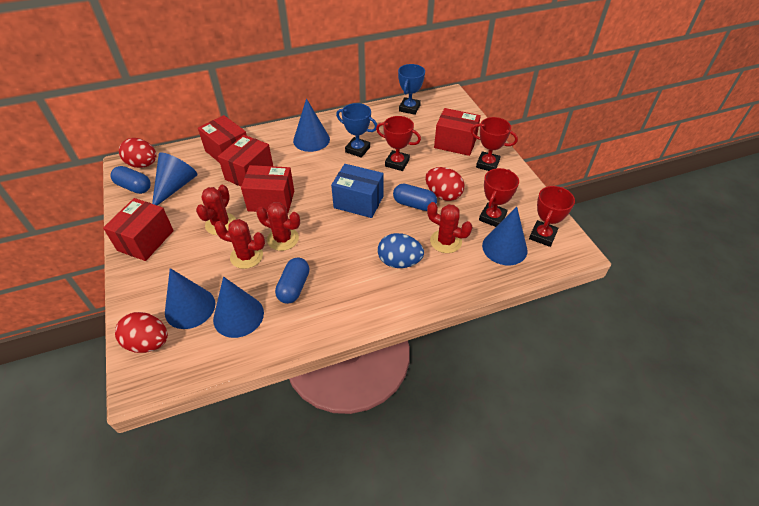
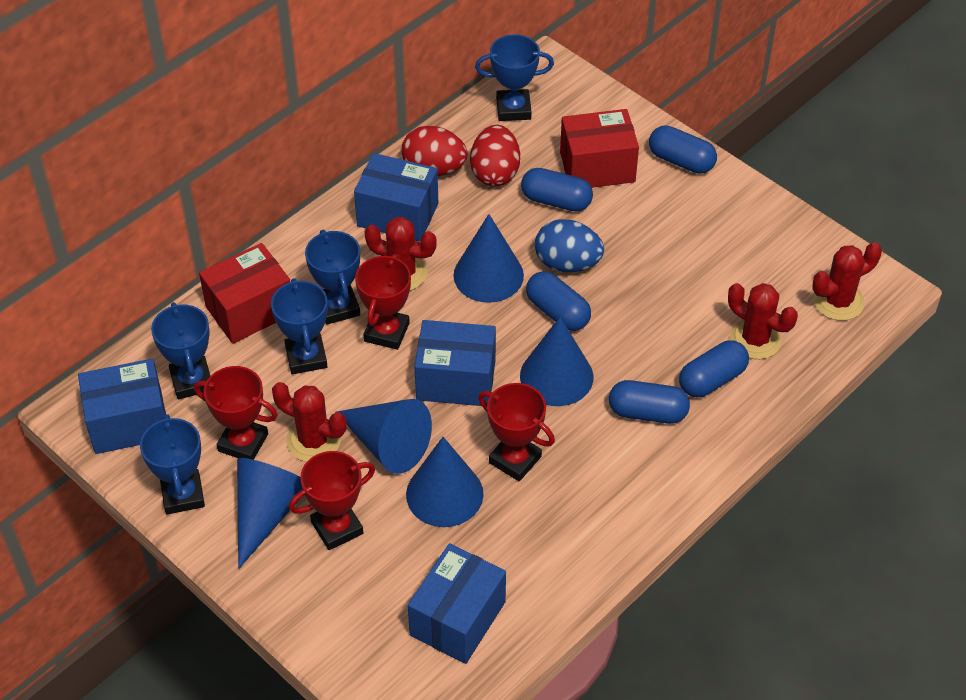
blue box: 1 -> 4
blue capsule: 3 -> 5
blue trophy: 2 -> 5
red box: 5 -> 2
red egg: 3 -> 2

